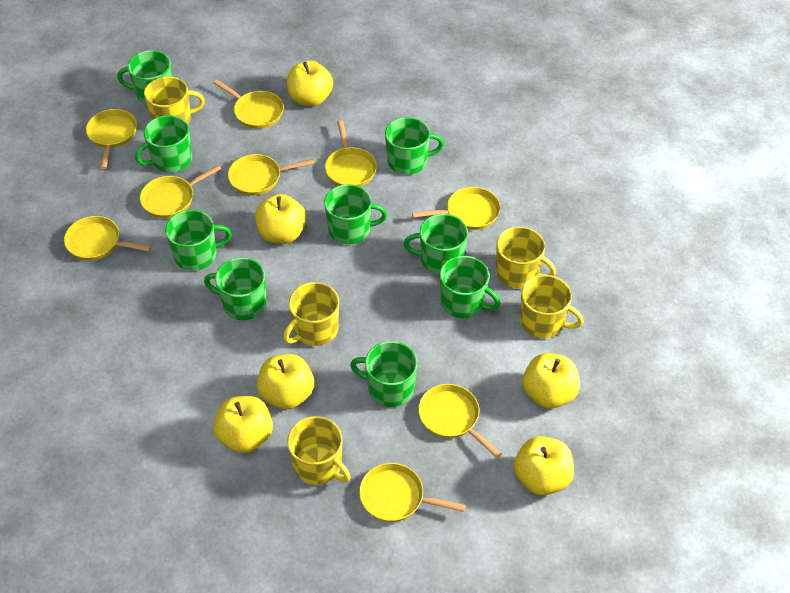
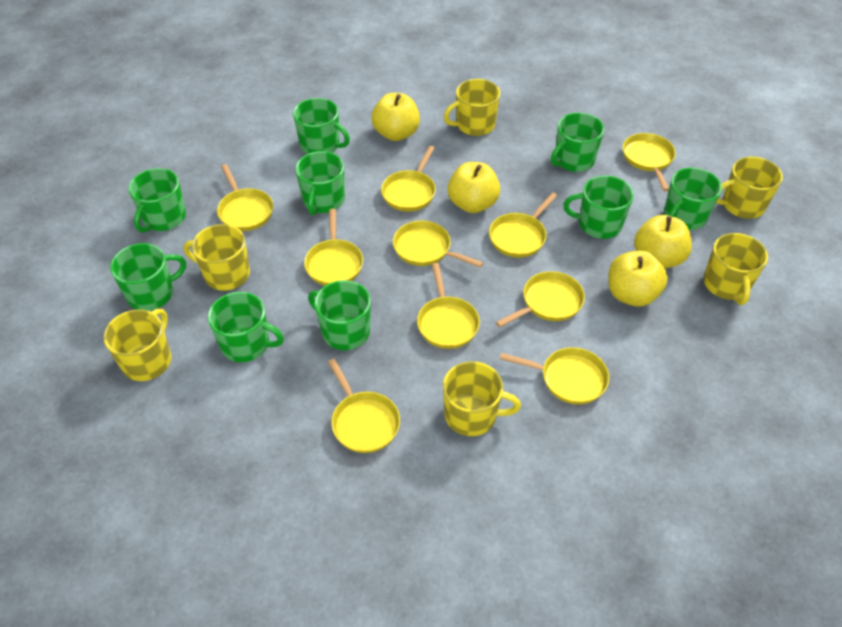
yellow apple: 6 -> 4
yellow mug: 5 -> 6
yellow pan: 9 -> 10

